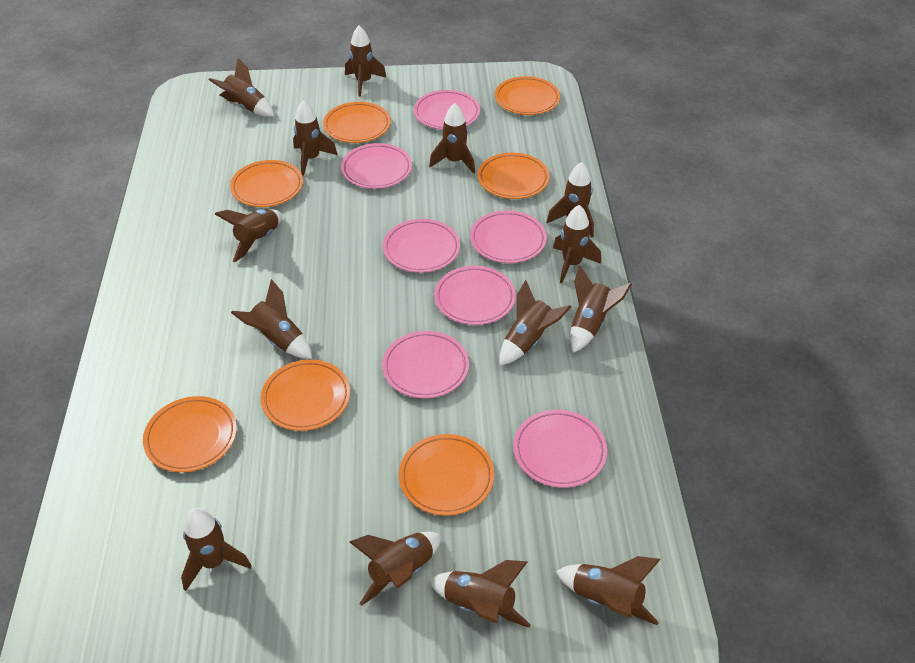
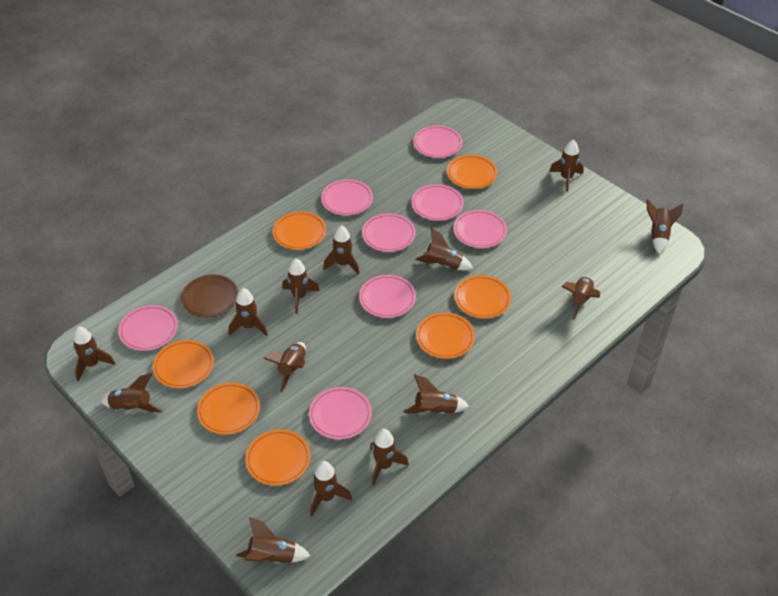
brown plate: 0 -> 1
pink plate: 7 -> 8

